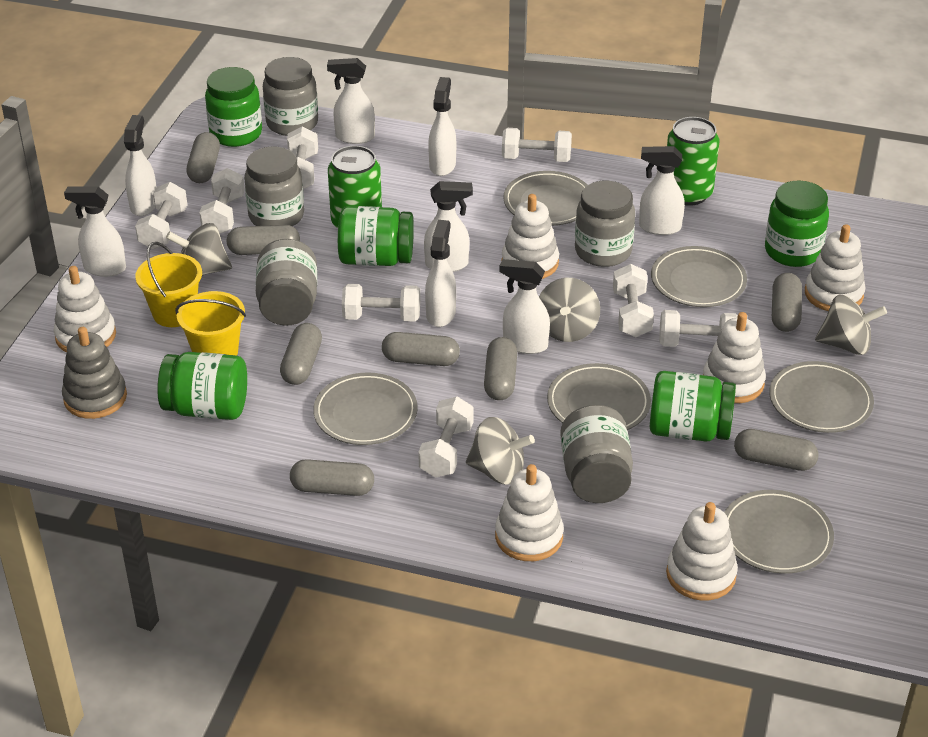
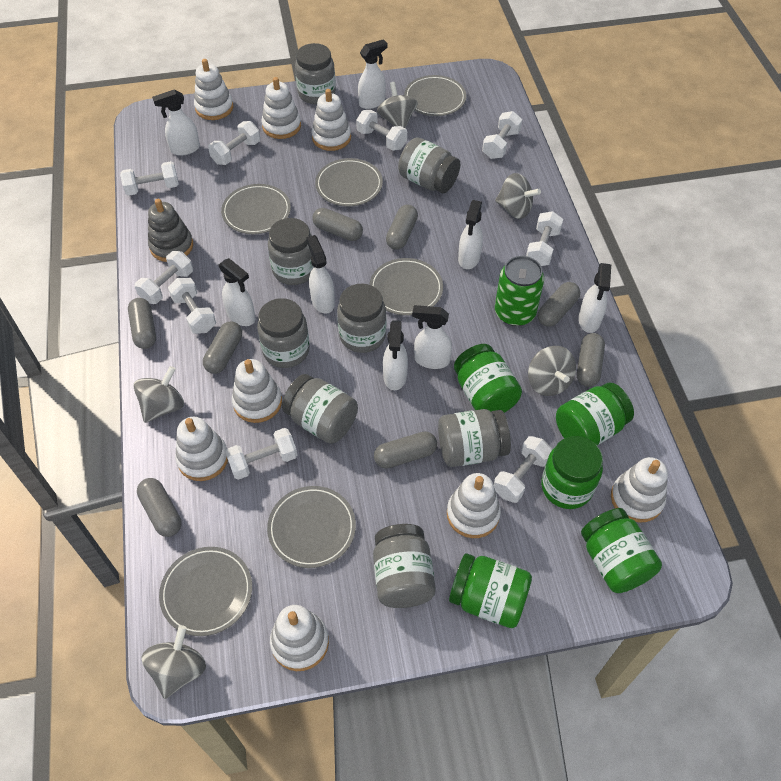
green can: 2 -> 1
grey jar: 5 -> 8
grey spinning top: 4 -> 5
white dumbbell: 8 -> 9
white stacking toy: 6 -> 8
yellow bucket: 2 -> 0

